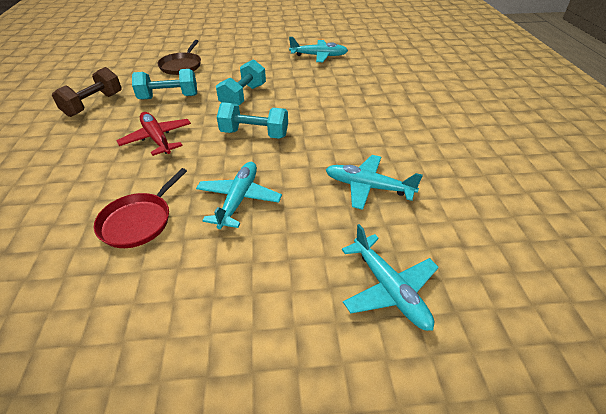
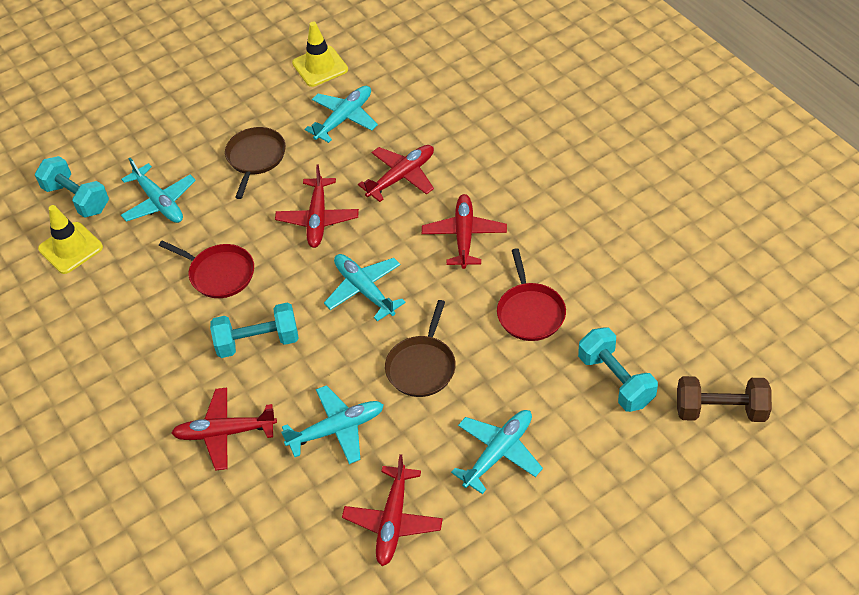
brown pan: 1 -> 2
red pan: 1 -> 2
red plane: 1 -> 5
turquoise plane: 4 -> 5
yellow traffic cone: 0 -> 2

